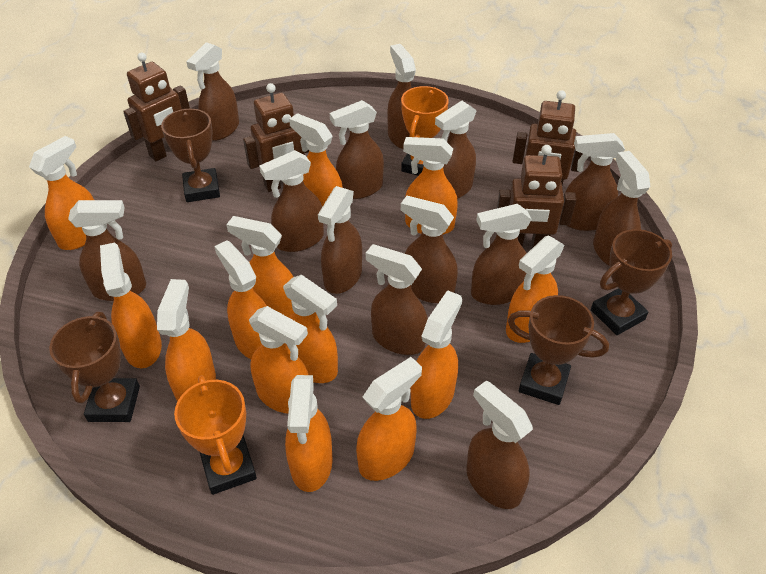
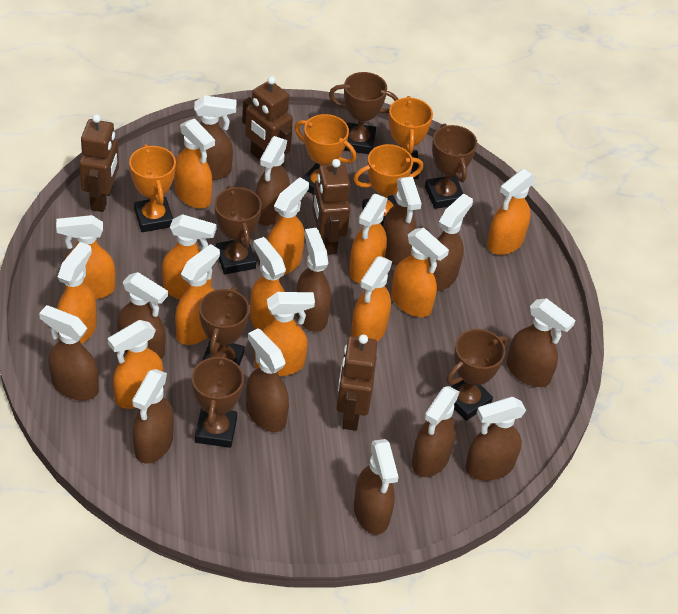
brown trophy: 4 -> 6
orange trophy: 2 -> 4

